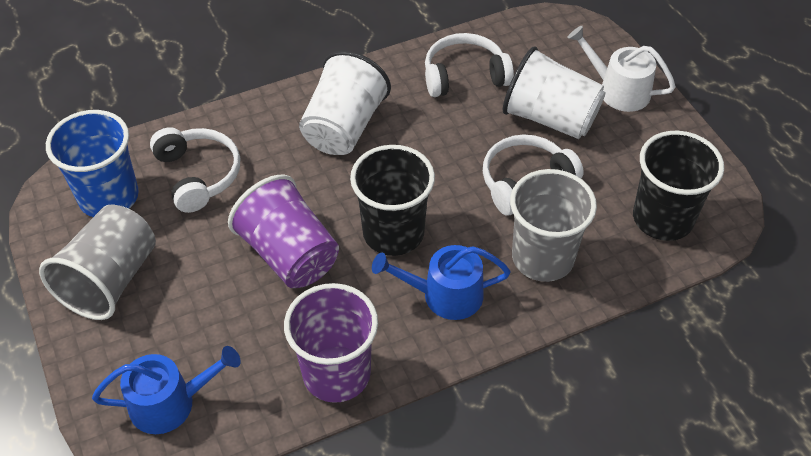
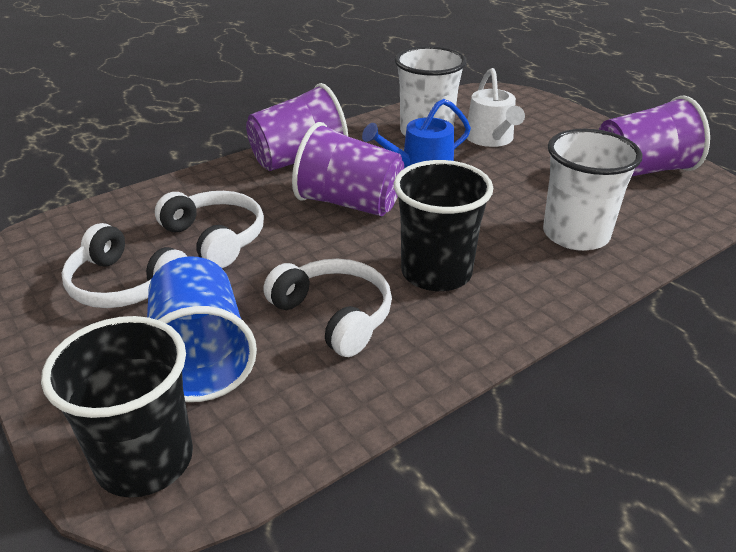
blue watering can: 2 -> 1
grey cup: 2 -> 0
purple cup: 2 -> 3

